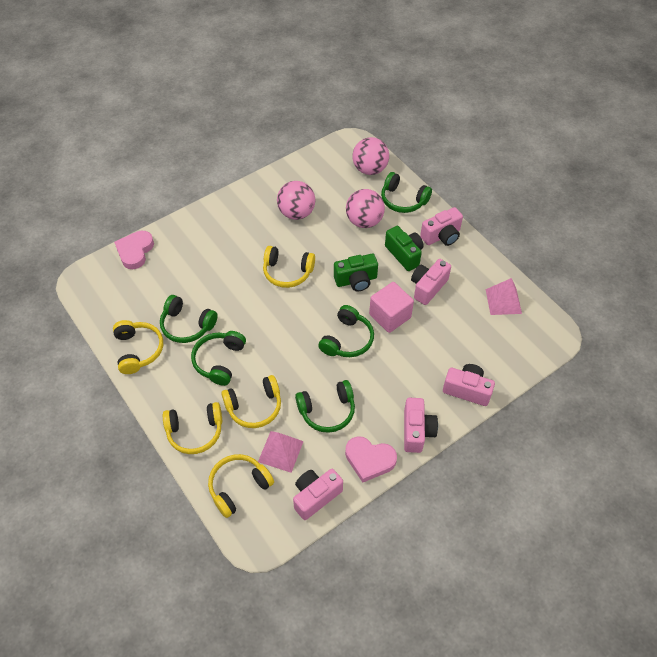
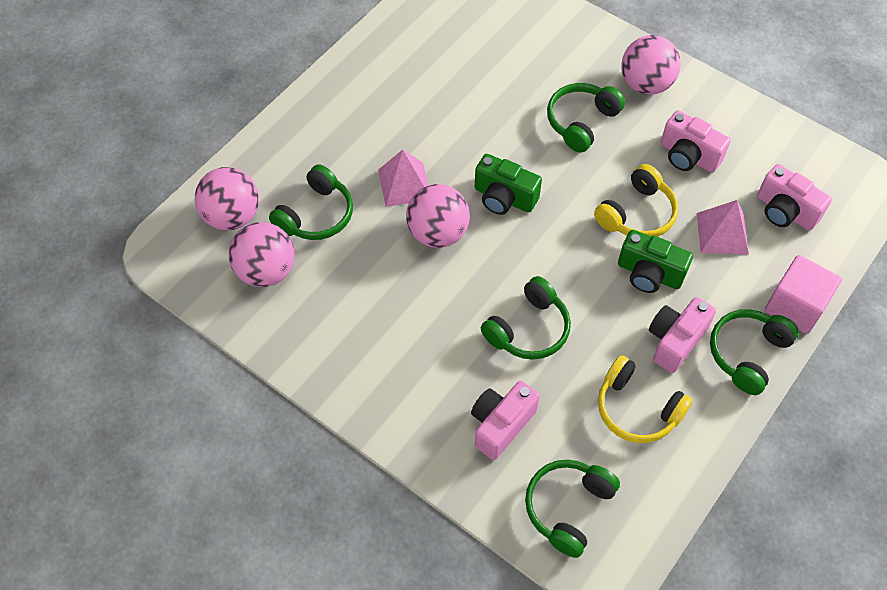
pink ball: 3 -> 4
pink camera: 5 -> 4
pink heart: 2 -> 0
yellow headphones: 5 -> 2

